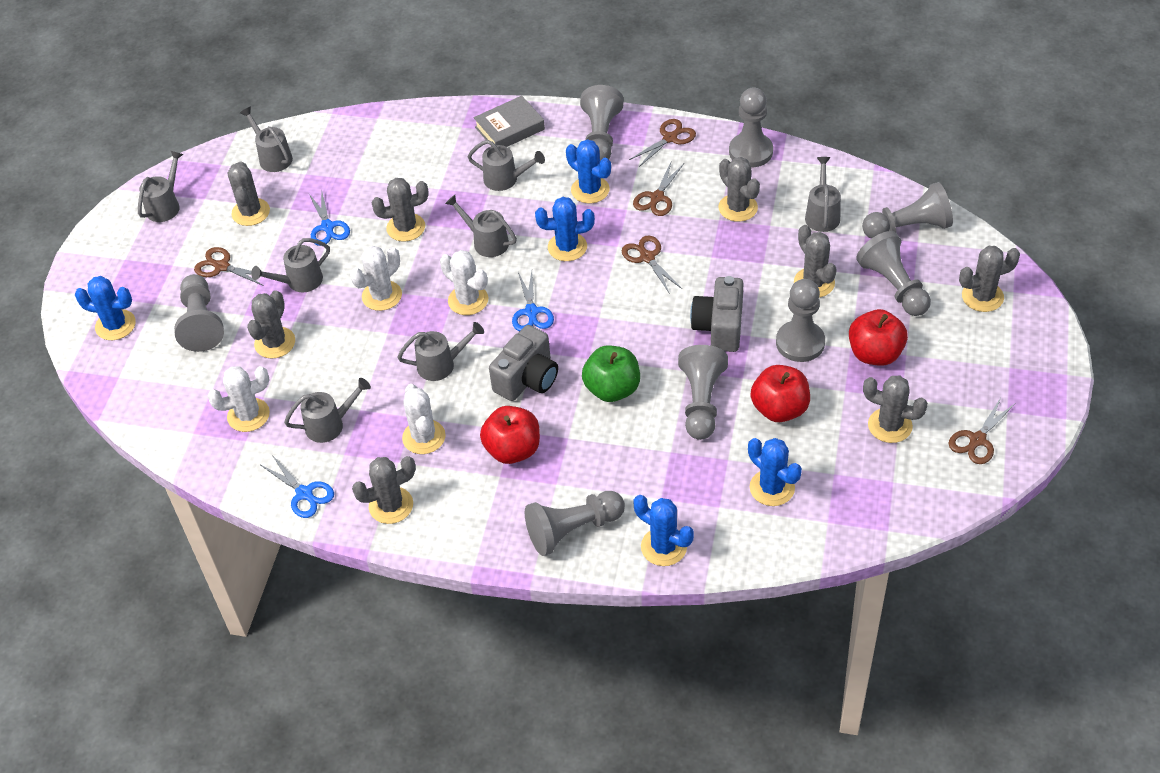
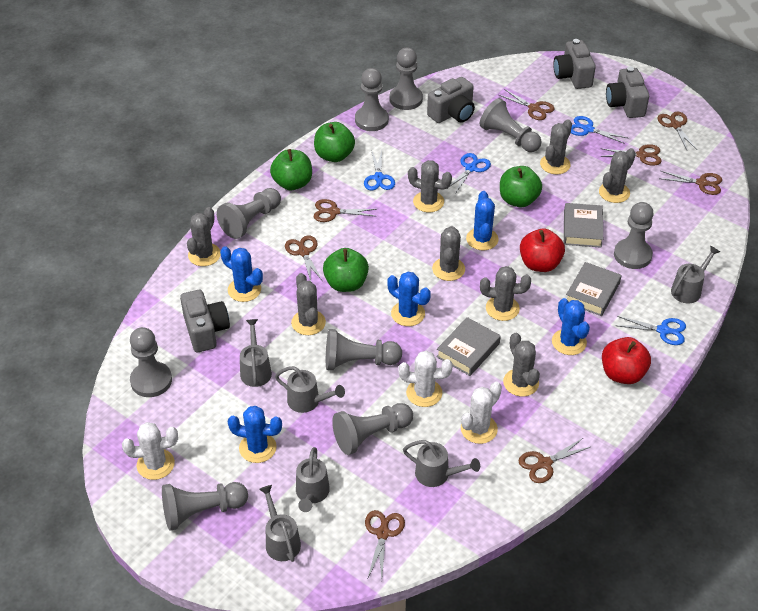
blue scissors: 3 -> 4
brown scissors: 5 -> 8
green apple: 1 -> 4
grey book: 1 -> 3
grey camera: 2 -> 4
grey pawn: 8 -> 9
grey watering can: 8 -> 6
red apple: 3 -> 2
white cactus: 4 -> 3

